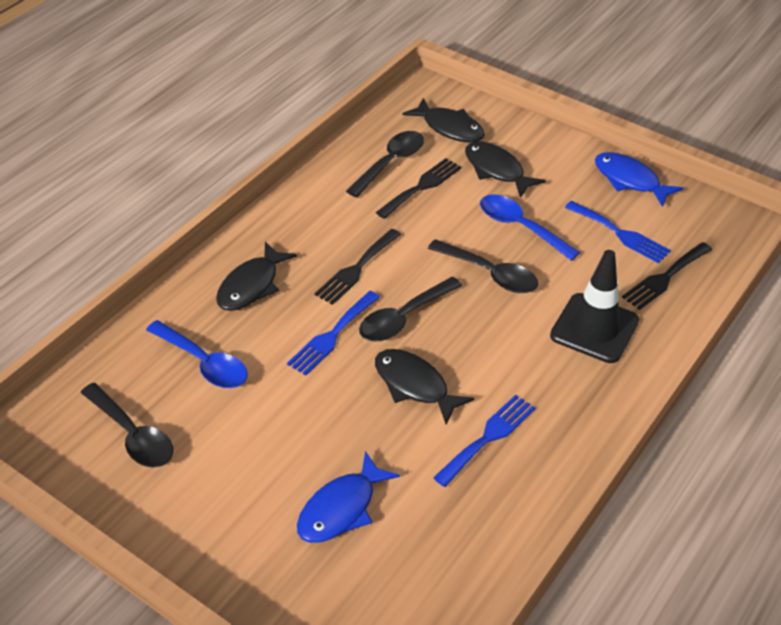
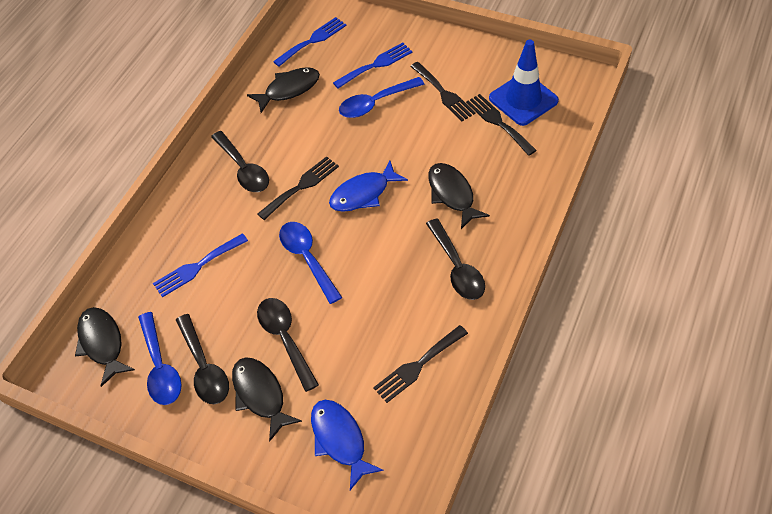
black fork: 3 -> 4
black traffic cone: 1 -> 0
blue spoon: 2 -> 3
blue traffic cone: 0 -> 1

